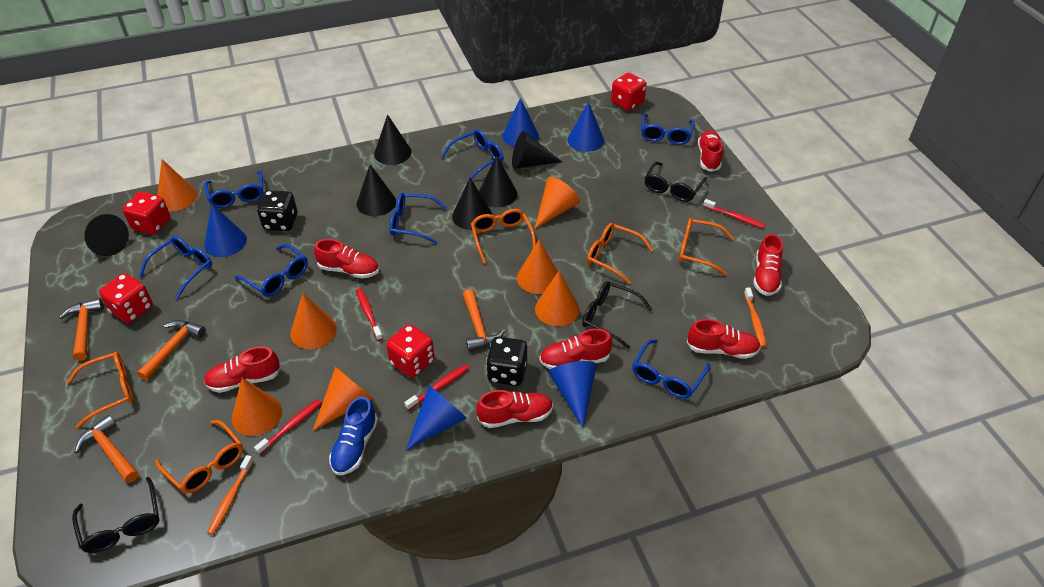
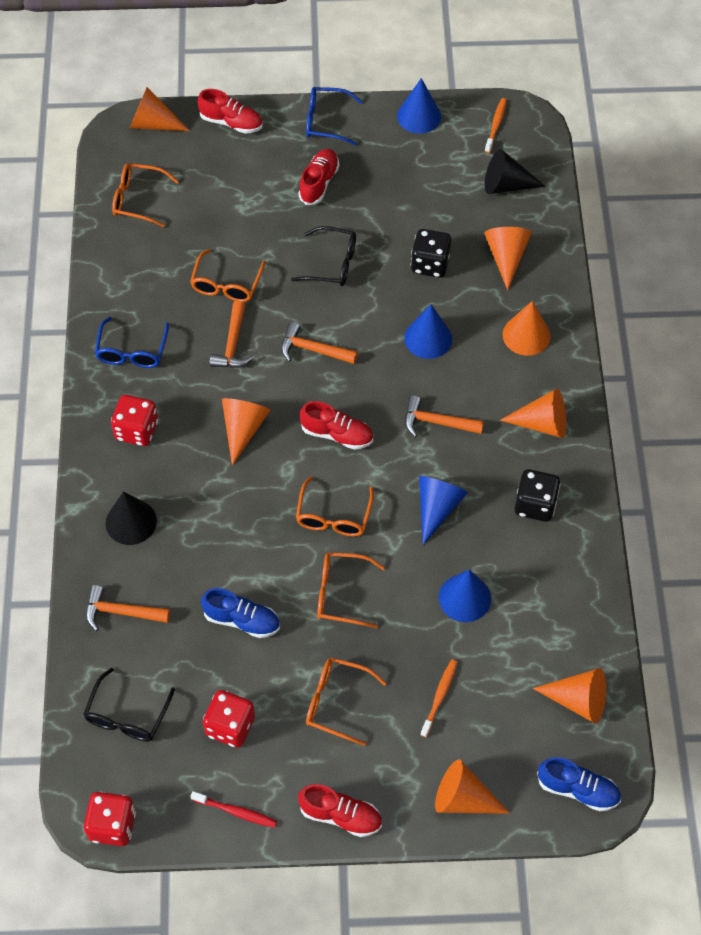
black cone: 6 -> 2
black glasses: 3 -> 2
blue cone: 5 -> 4
blue glasses: 7 -> 2
blue shoe: 1 -> 2
red dice: 4 -> 3
red shoe: 7 -> 4
red toothbrush: 4 -> 1

